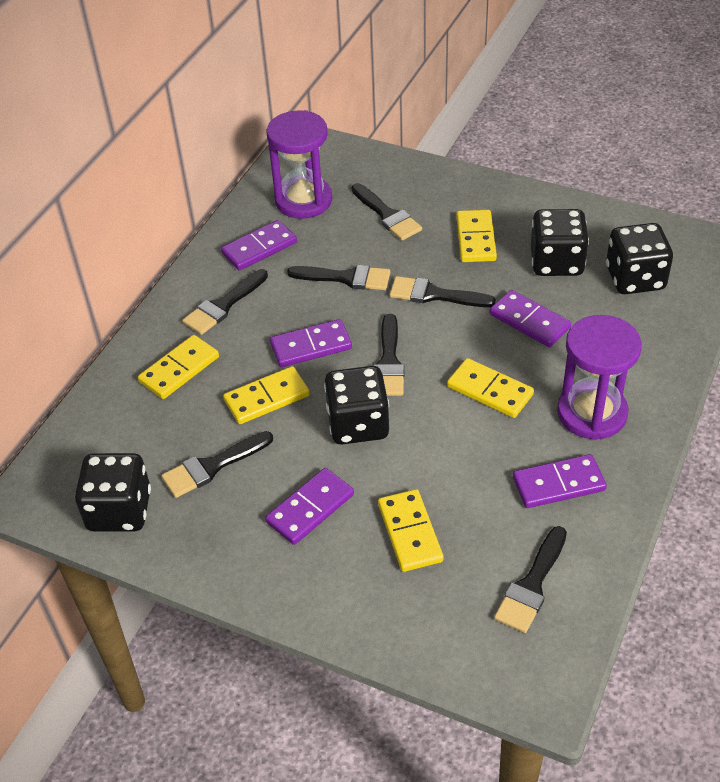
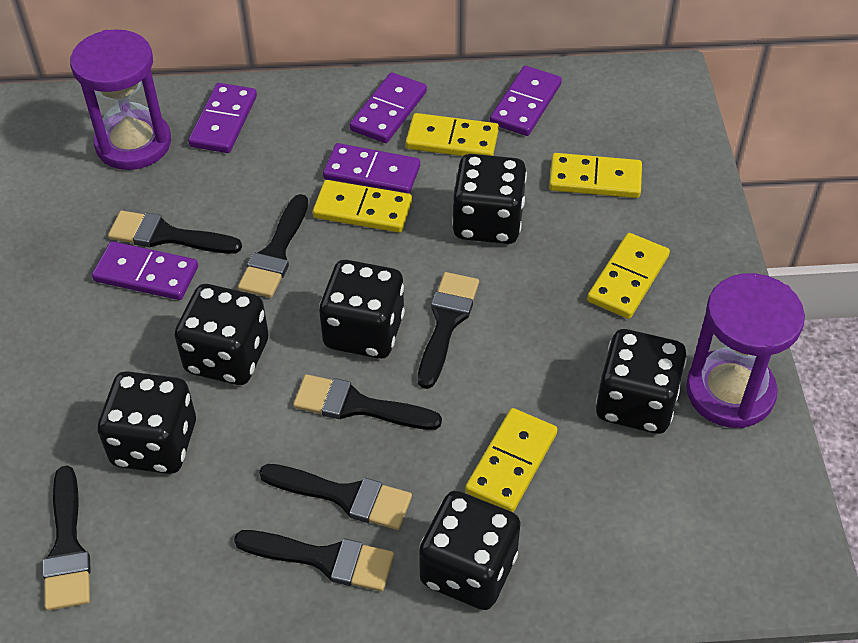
black dice: 4 -> 6

